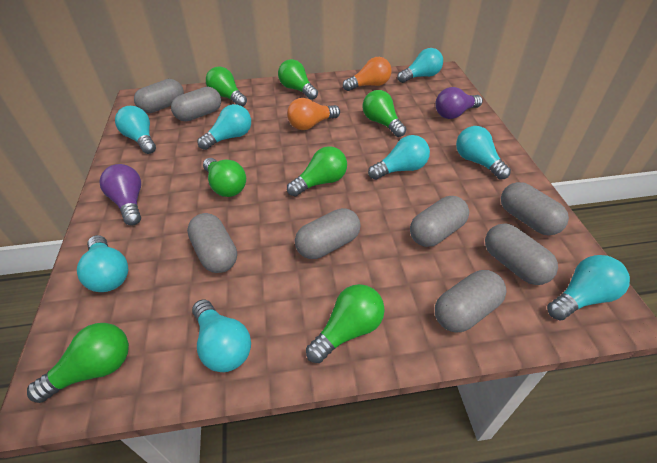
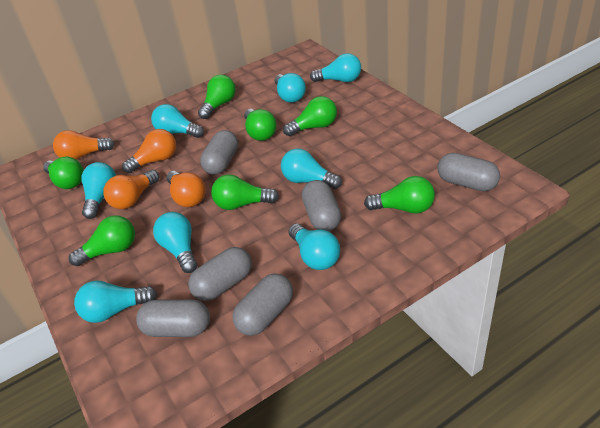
grey capsule: 8 -> 6
orange light bulb: 2 -> 4
purple light bulb: 2 -> 0

